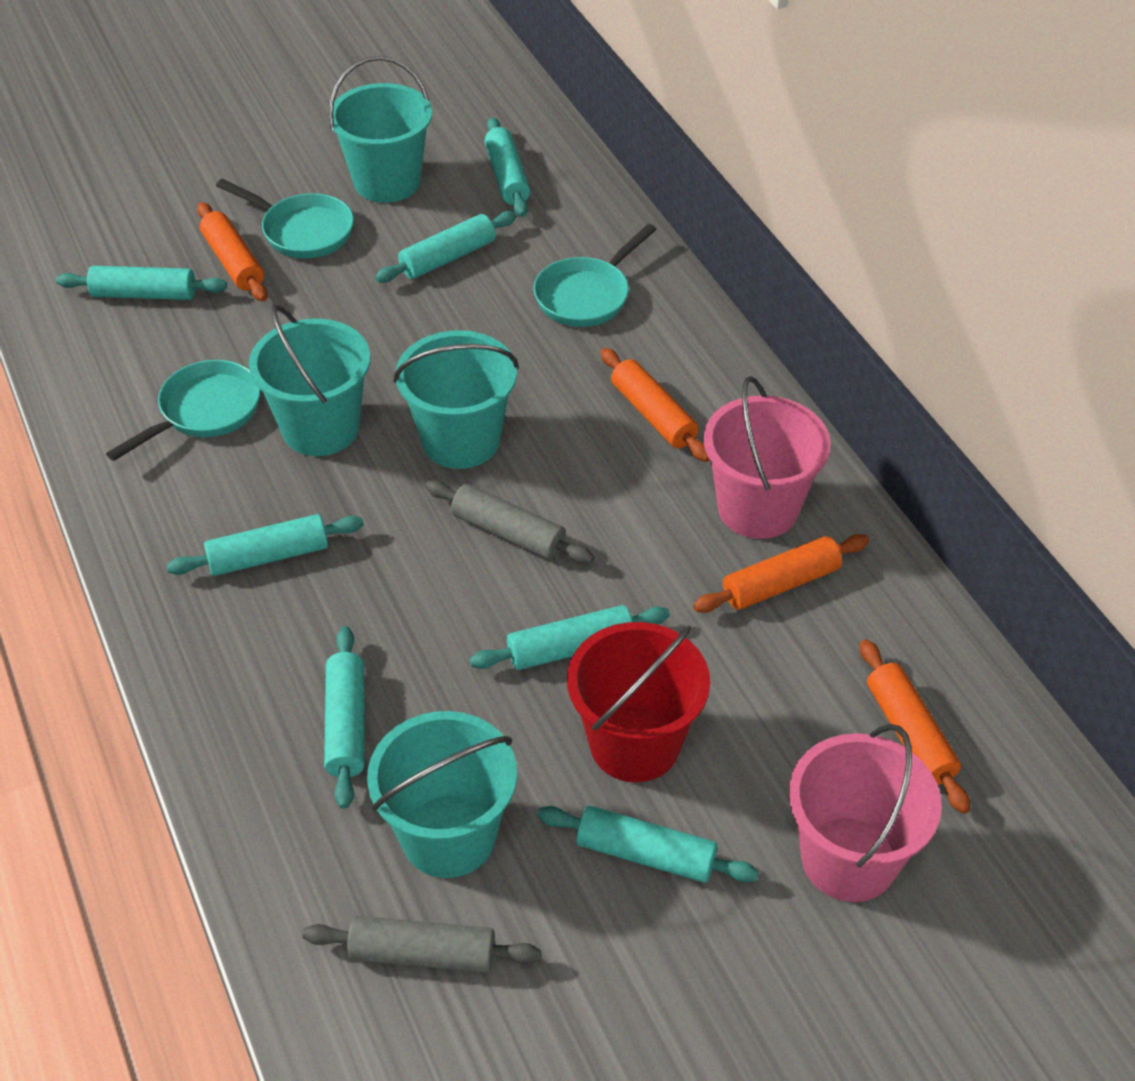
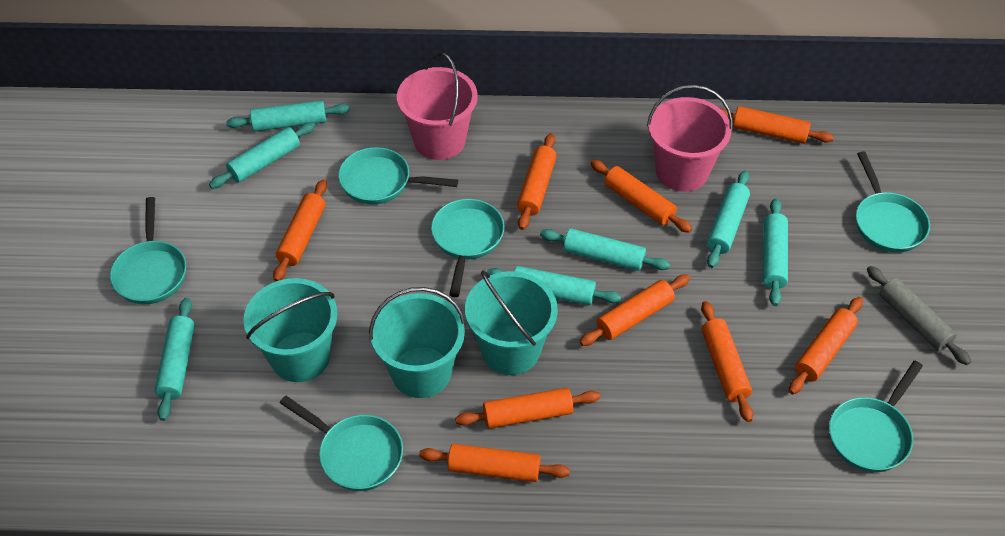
grey rolling pin: 2 -> 1
orange rolling pin: 4 -> 9
red bucket: 1 -> 0
turquoise bucket: 4 -> 3
turquoise pan: 3 -> 6

